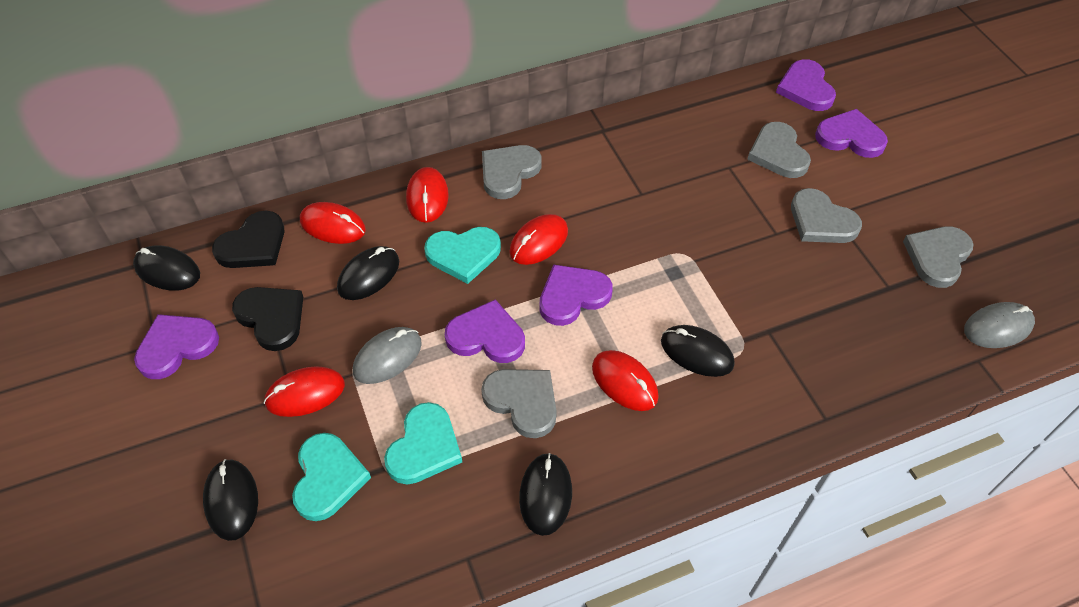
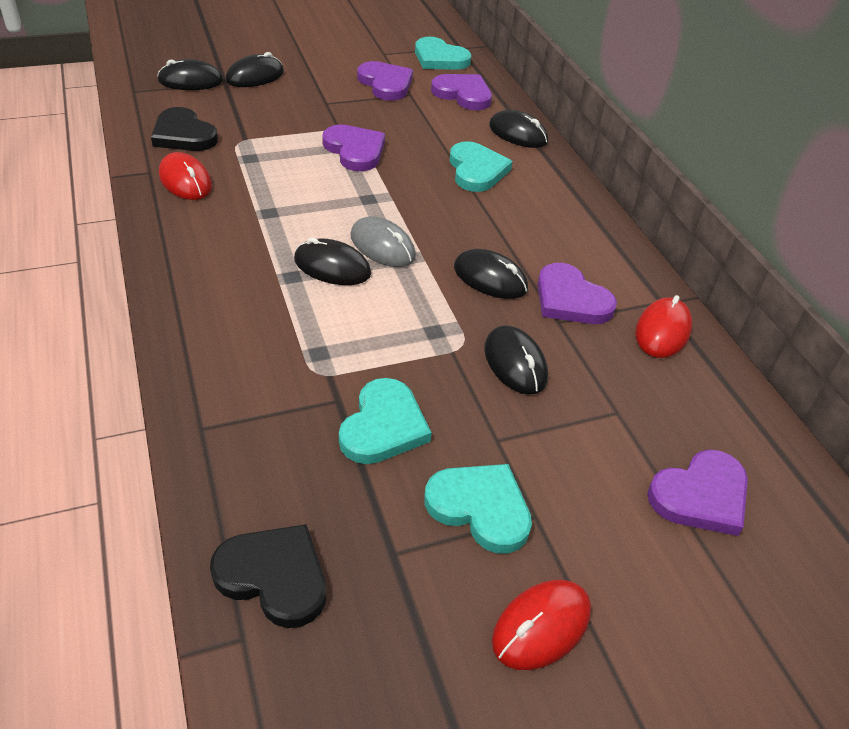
black mouse: 5 -> 6
grey heart: 5 -> 0
grey mouse: 2 -> 1
red mouse: 5 -> 3
turquoise heart: 3 -> 4

